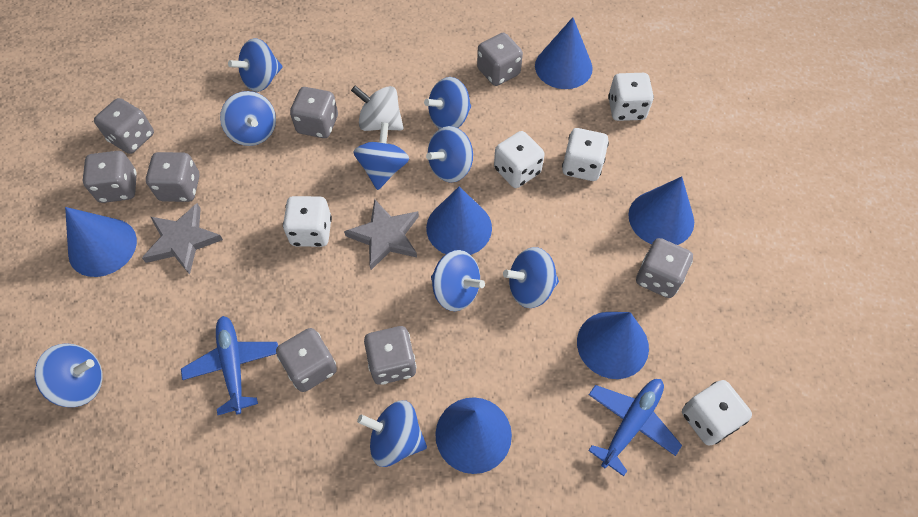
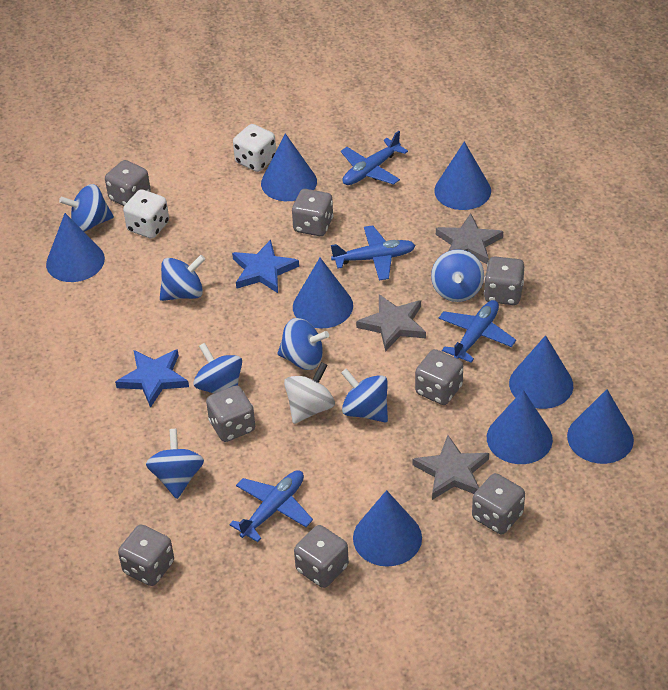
blue cone: 6 -> 8
blue plane: 2 -> 4
blue spinning top: 9 -> 7
blue star: 0 -> 2
grey star: 2 -> 3
white dice: 5 -> 2

